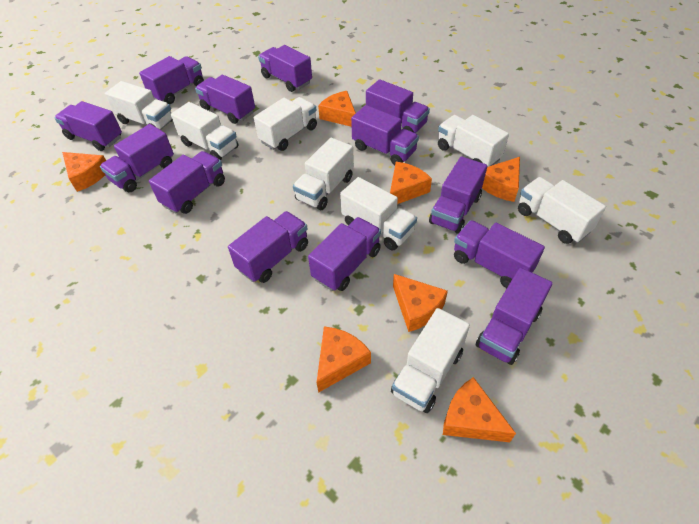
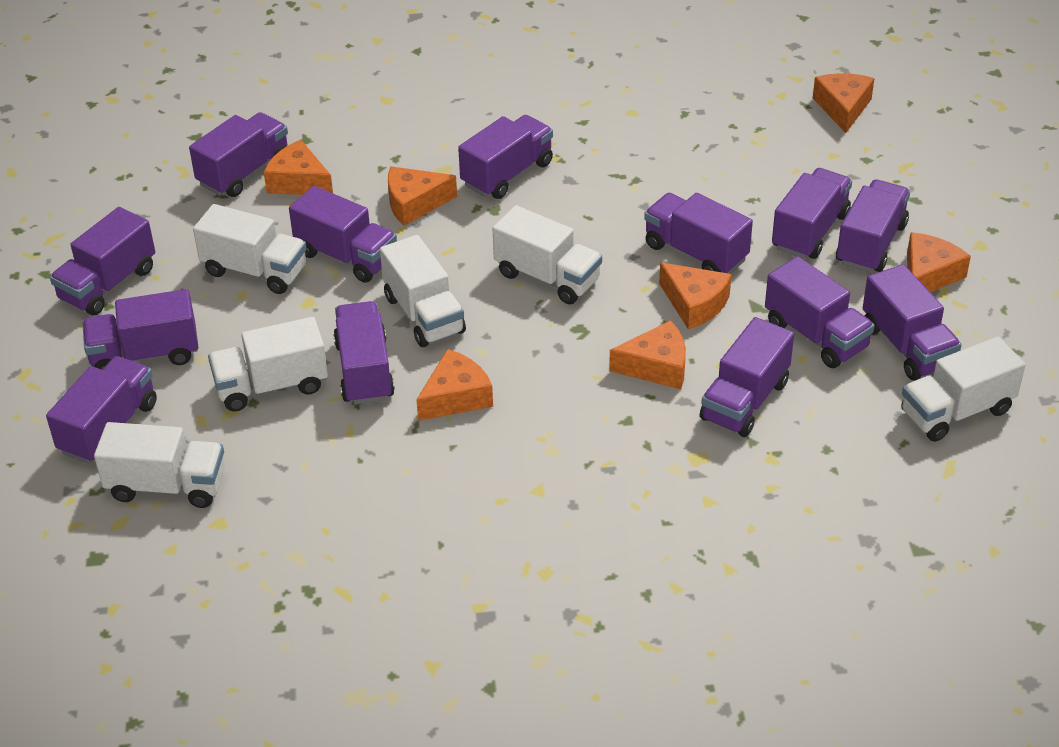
white truck: 8 -> 6

